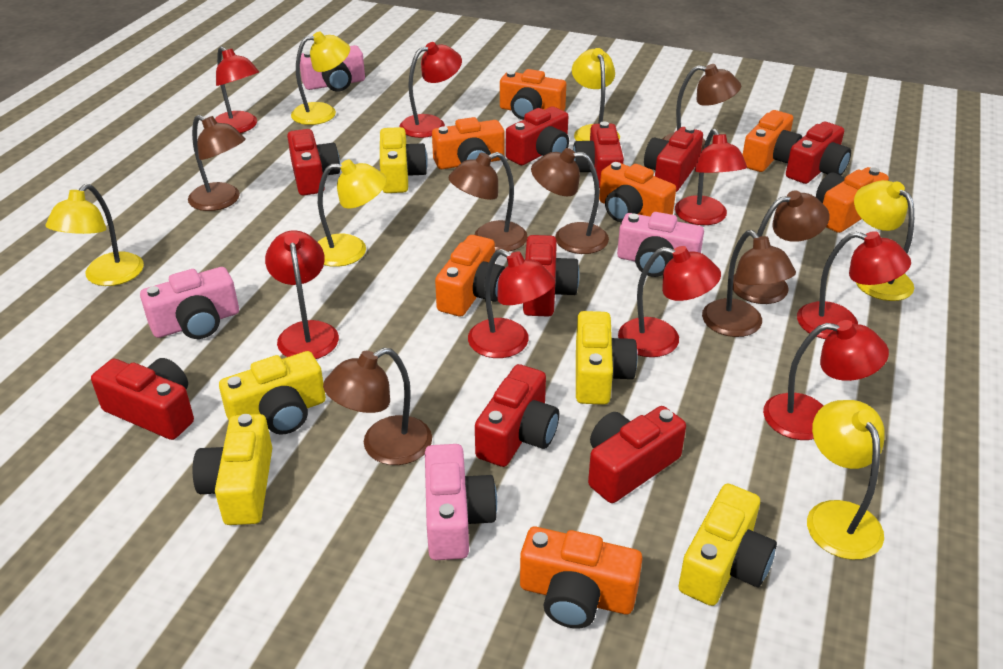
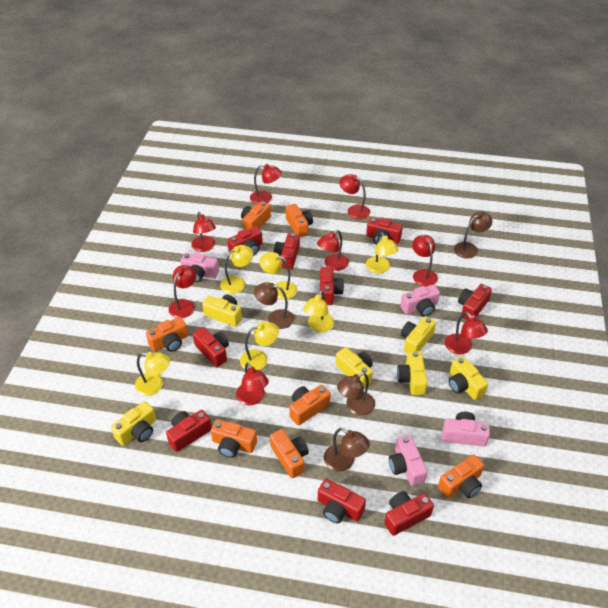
brown lamp: 7 -> 4
yellow camera: 5 -> 6

